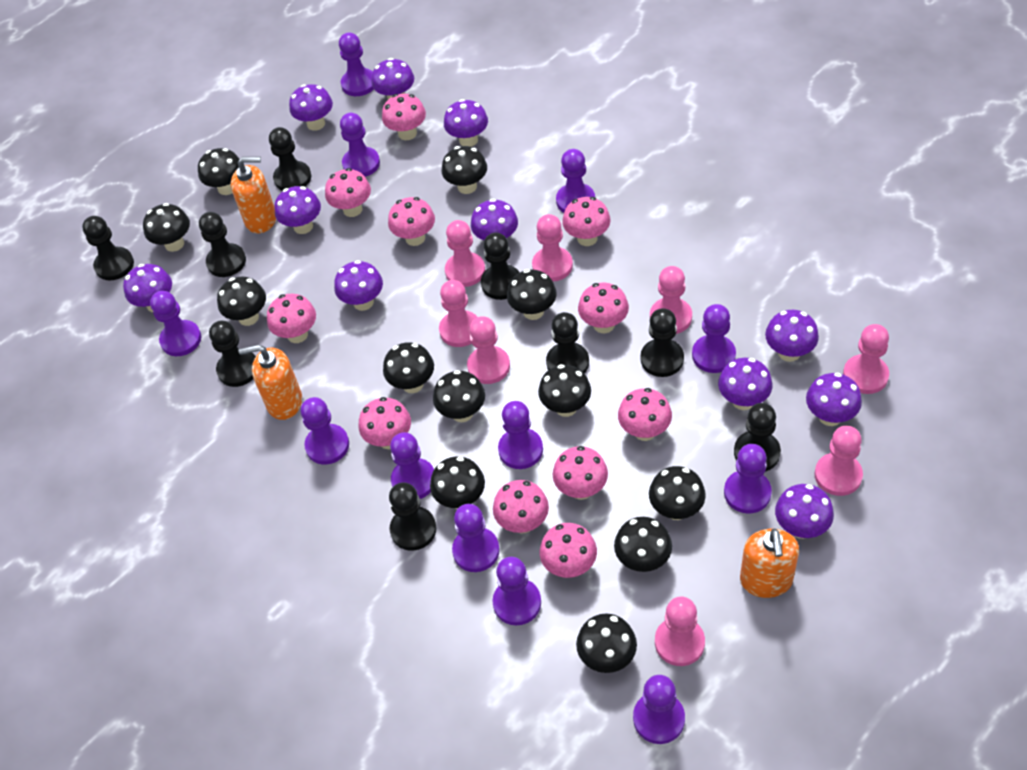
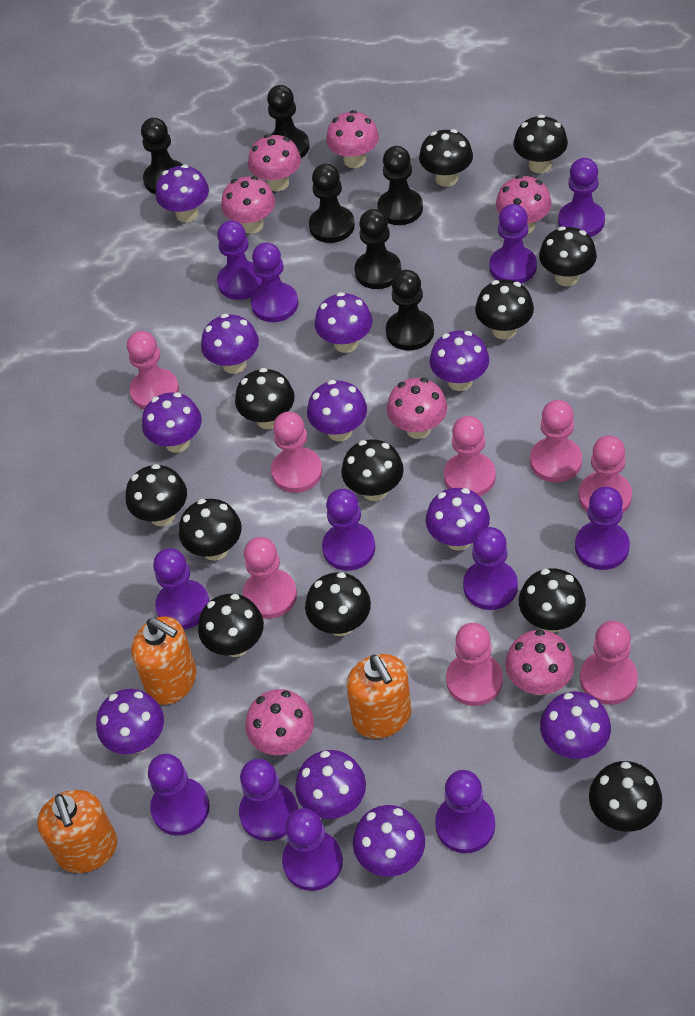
black pawn: 9 -> 6
pink mushroom: 11 -> 7

